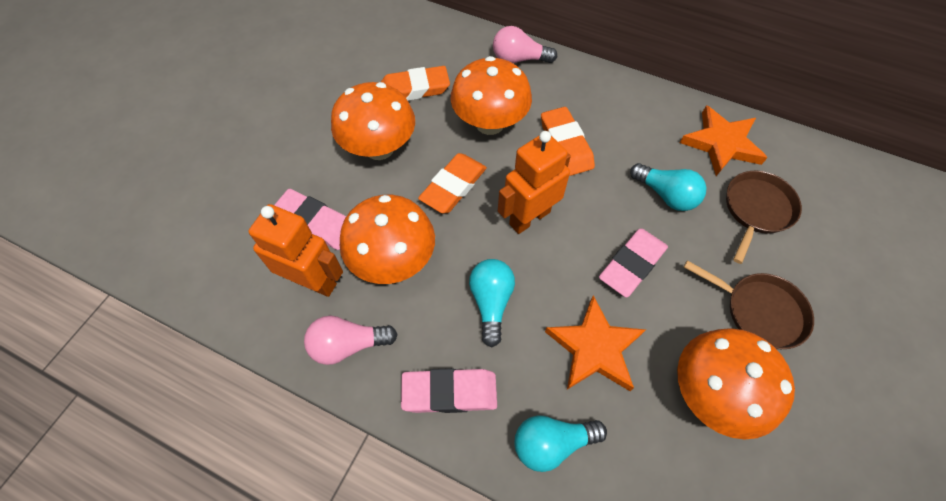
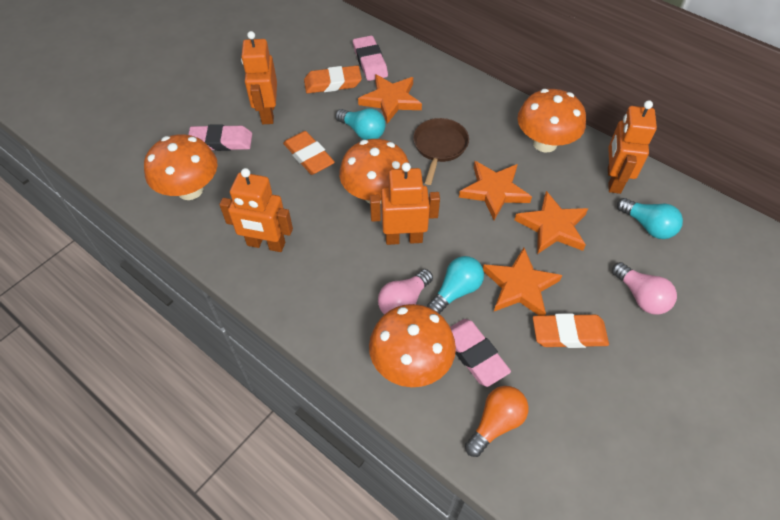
brown pan: 2 -> 1
orange light bulb: 0 -> 1
orange robot: 2 -> 4
orange star: 2 -> 4

